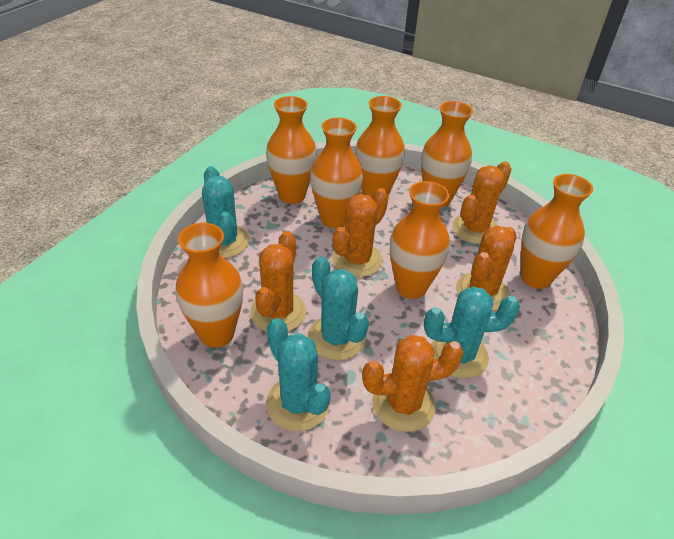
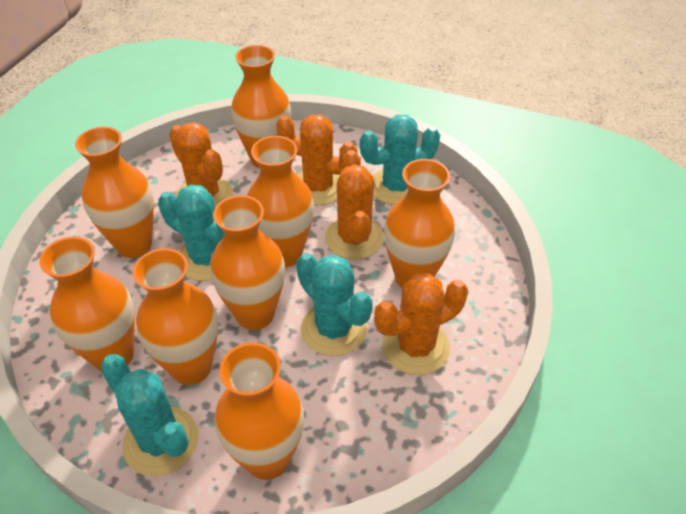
orange cactus: 5 -> 4
orange vase: 7 -> 8

